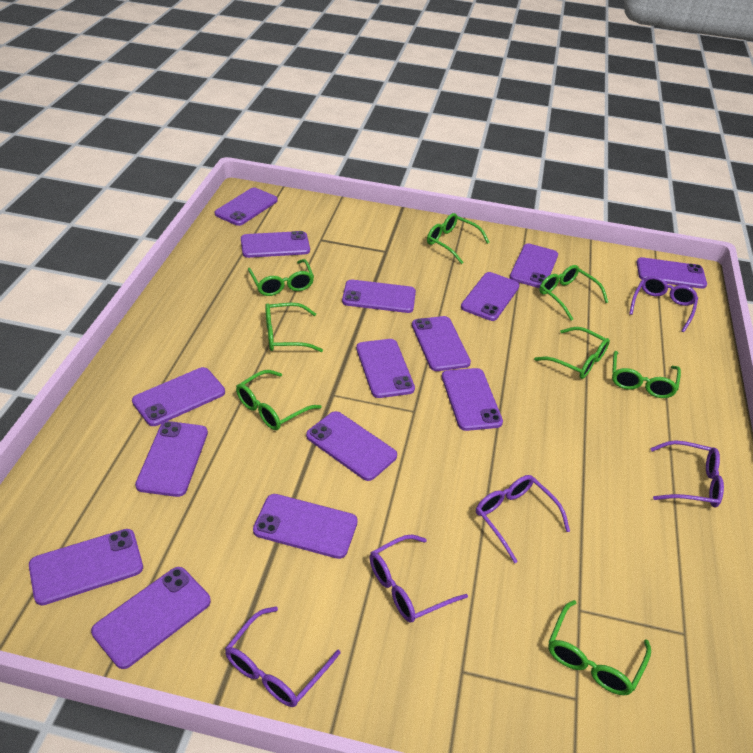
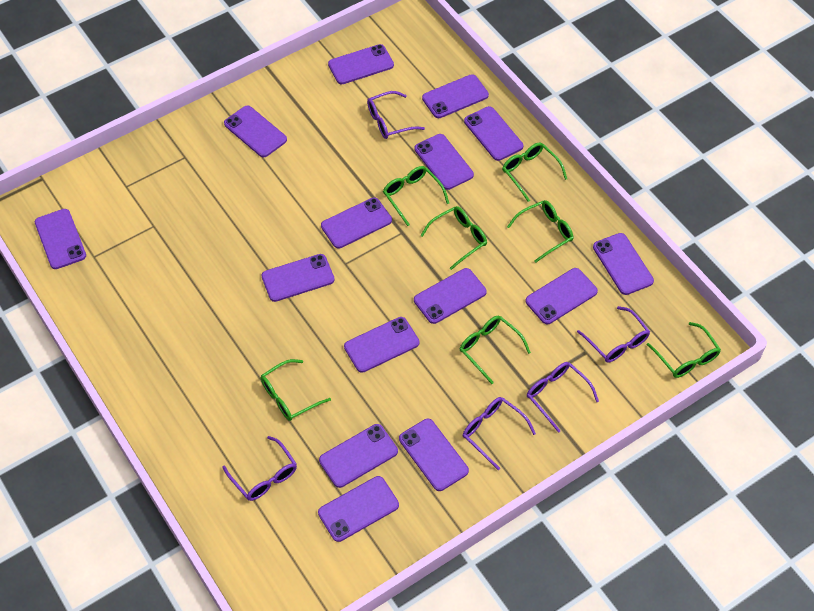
green glasses: 8 -> 7

